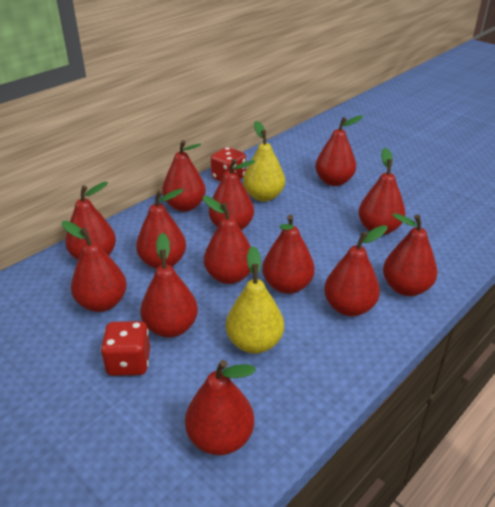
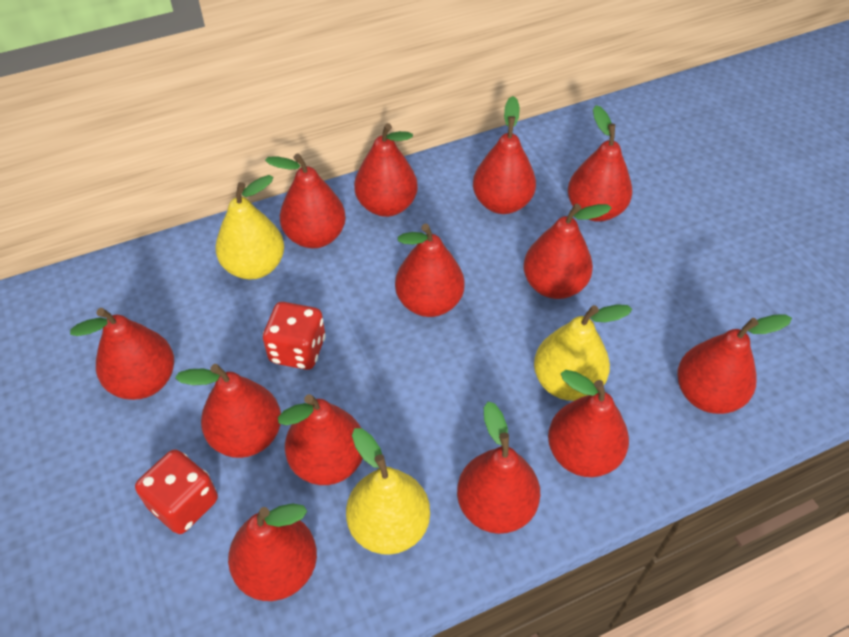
yellow pear: 2 -> 3

